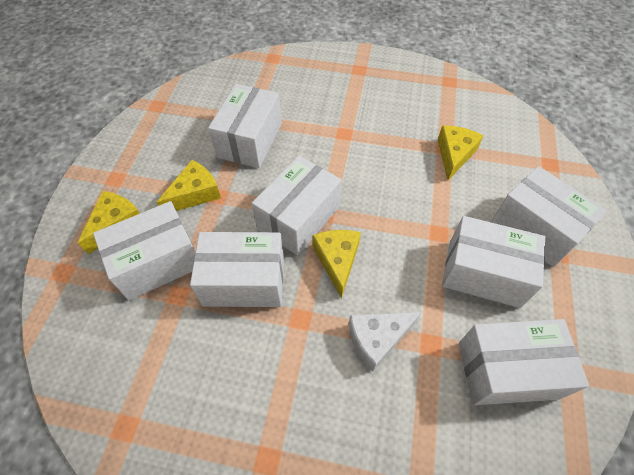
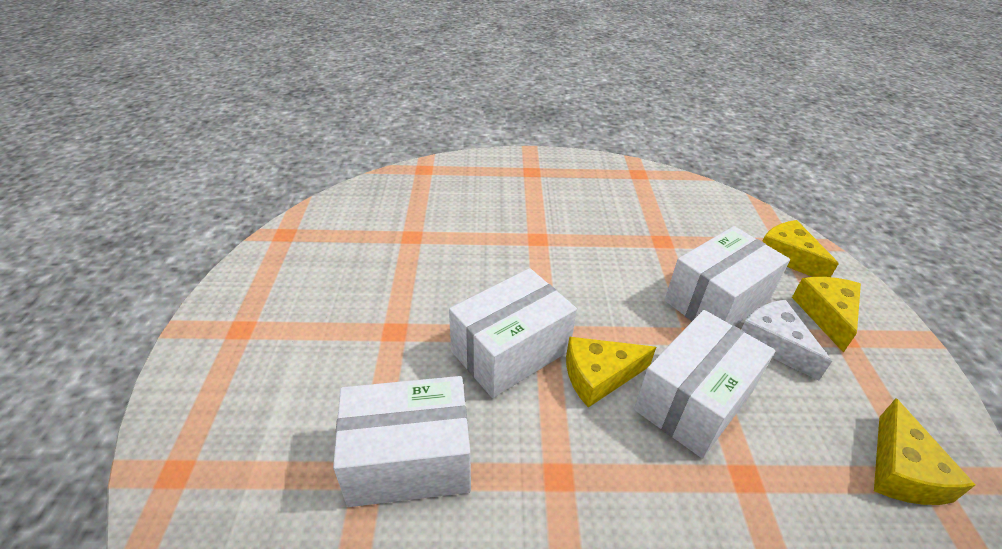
white box: 7 -> 4

